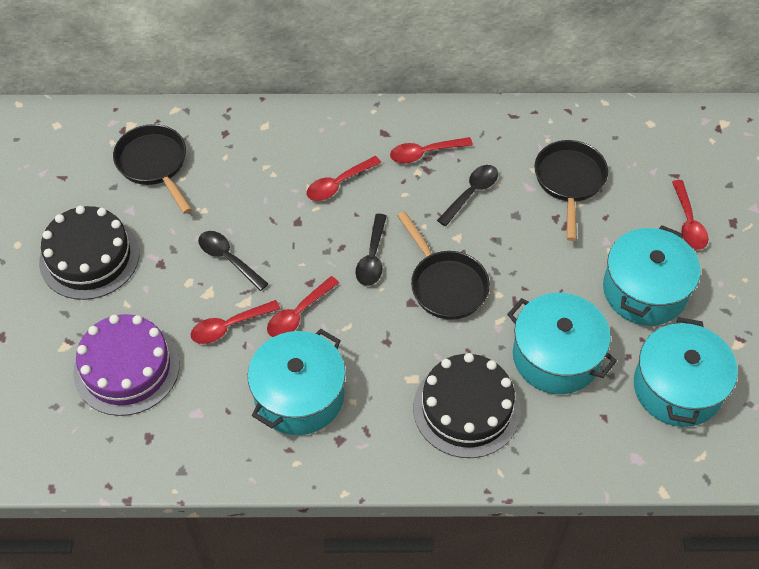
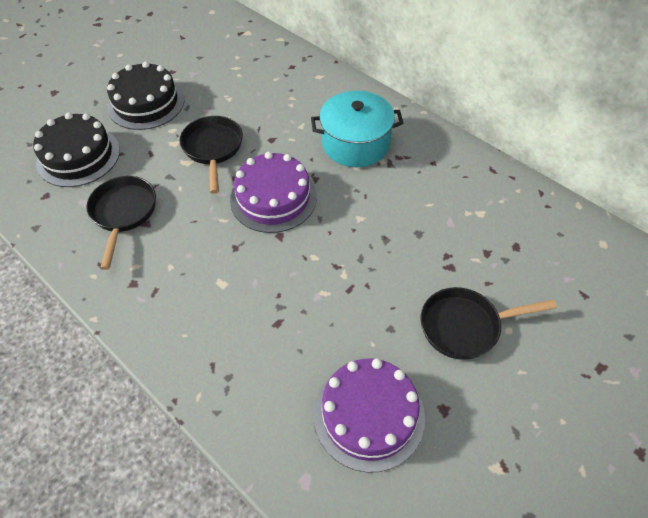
black spoon: 3 -> 0
purple cake: 1 -> 2
red spoon: 5 -> 0
turquoise pot: 4 -> 1

